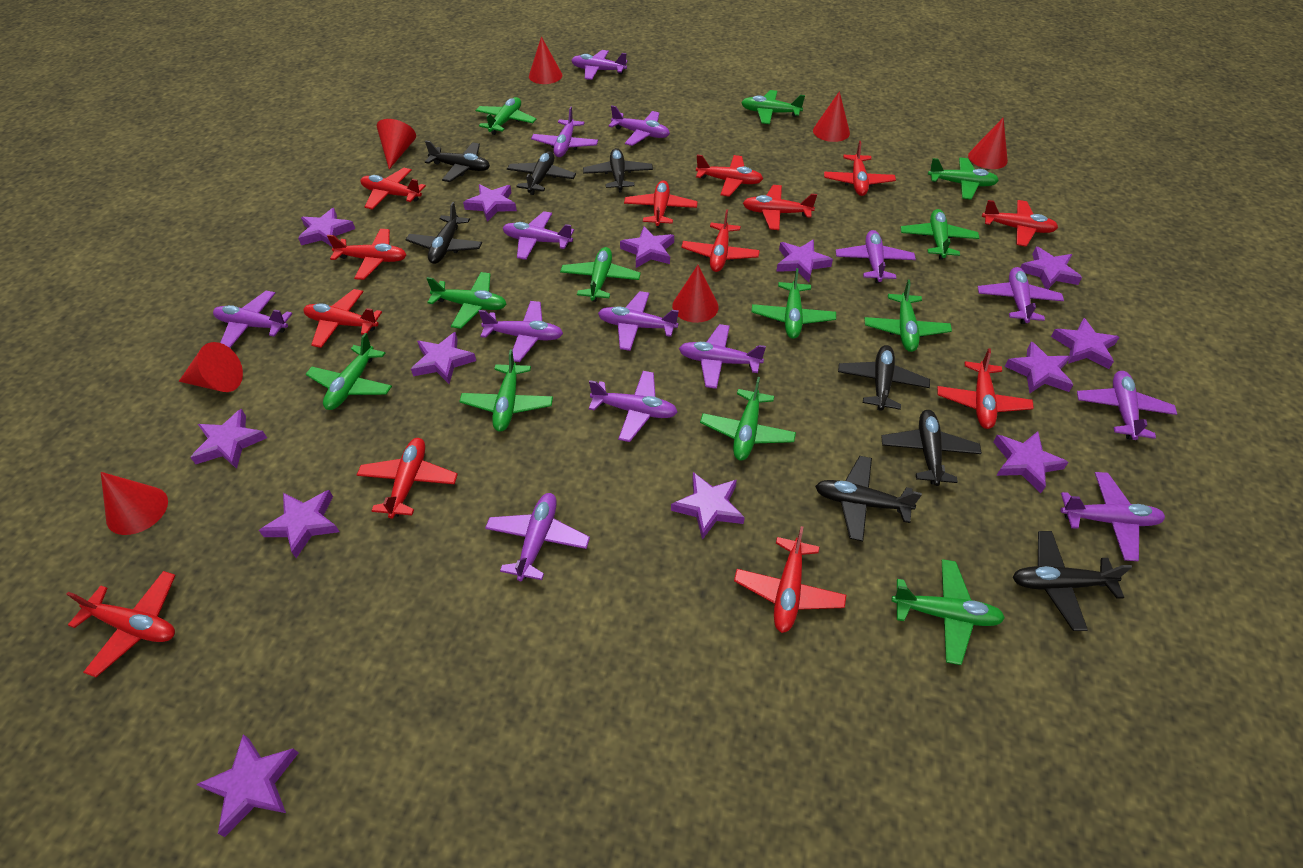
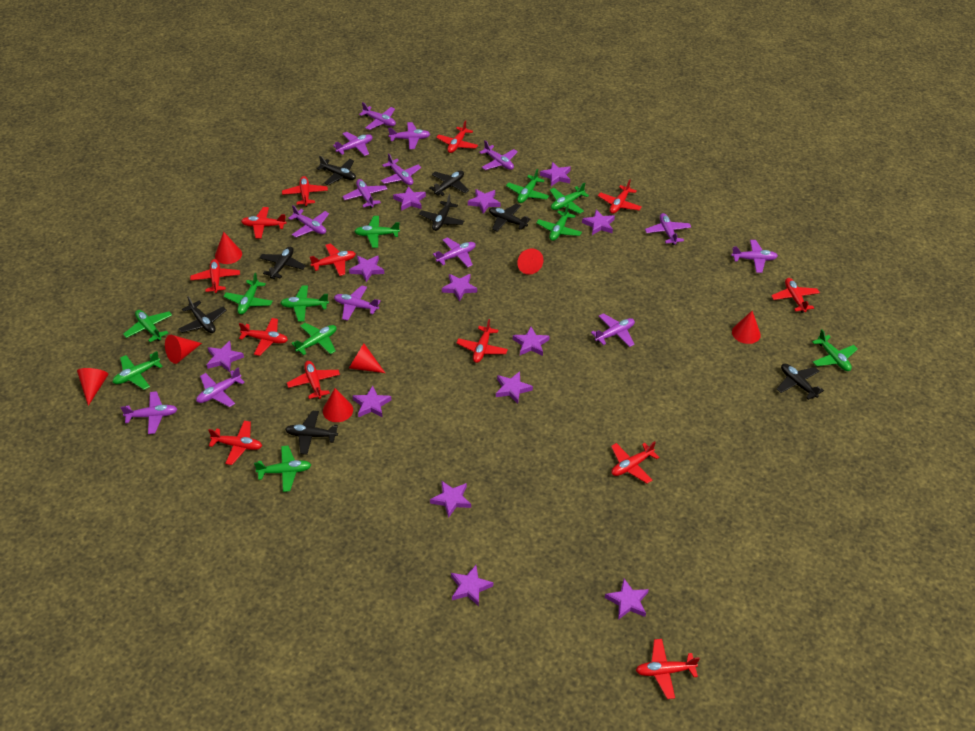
green plane: 12 -> 11

